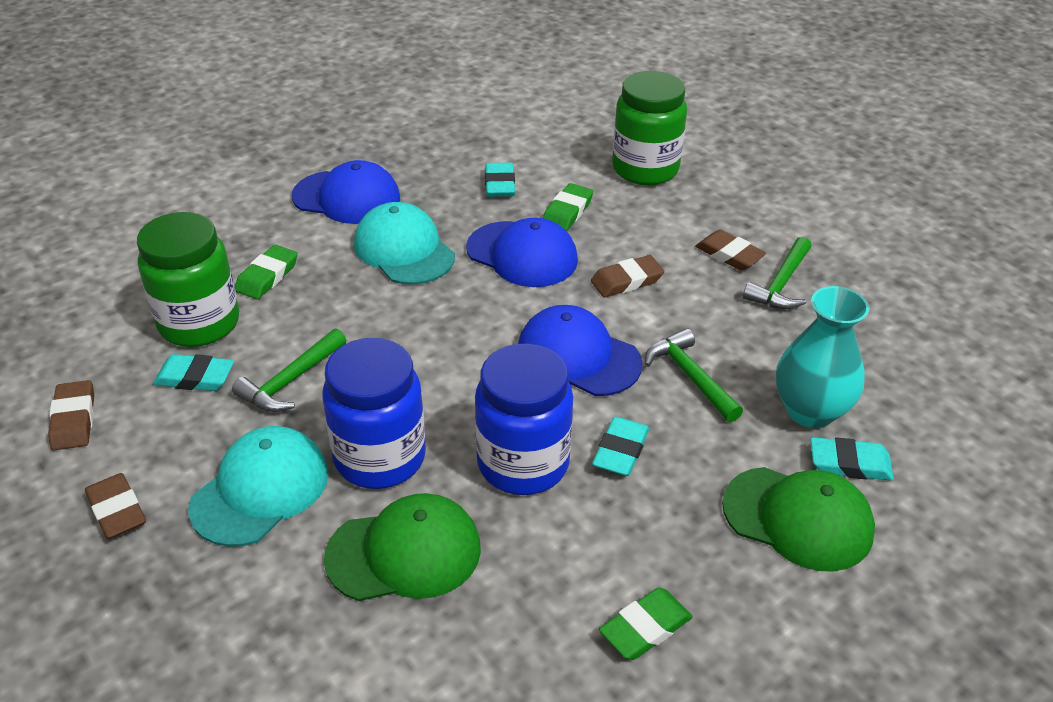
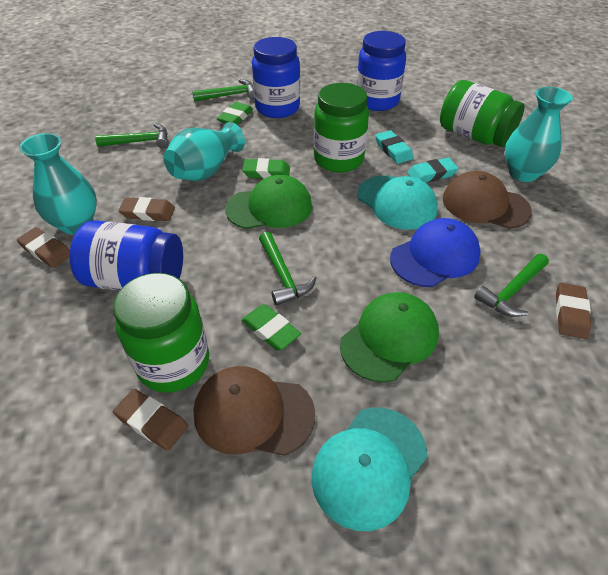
blue cap: 3 -> 1
blue jar: 2 -> 3
brown cap: 0 -> 2
green hammer: 3 -> 4
green jar: 2 -> 3
turquoise eraser: 4 -> 2
turquoise vase: 1 -> 3

